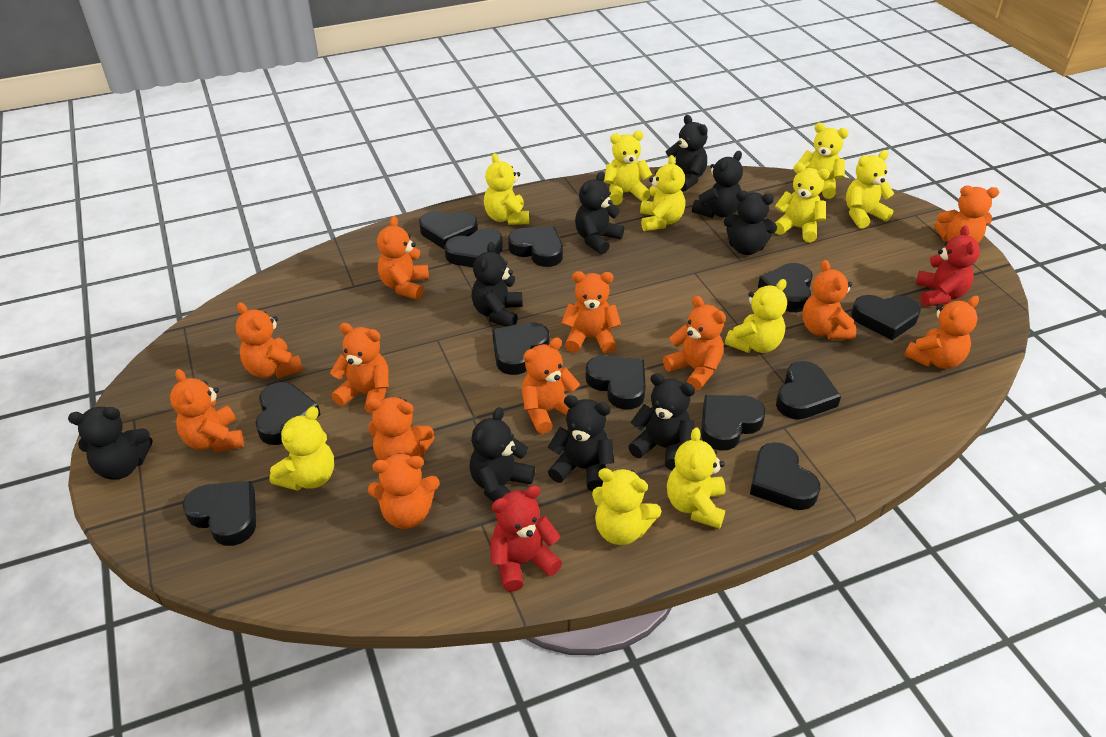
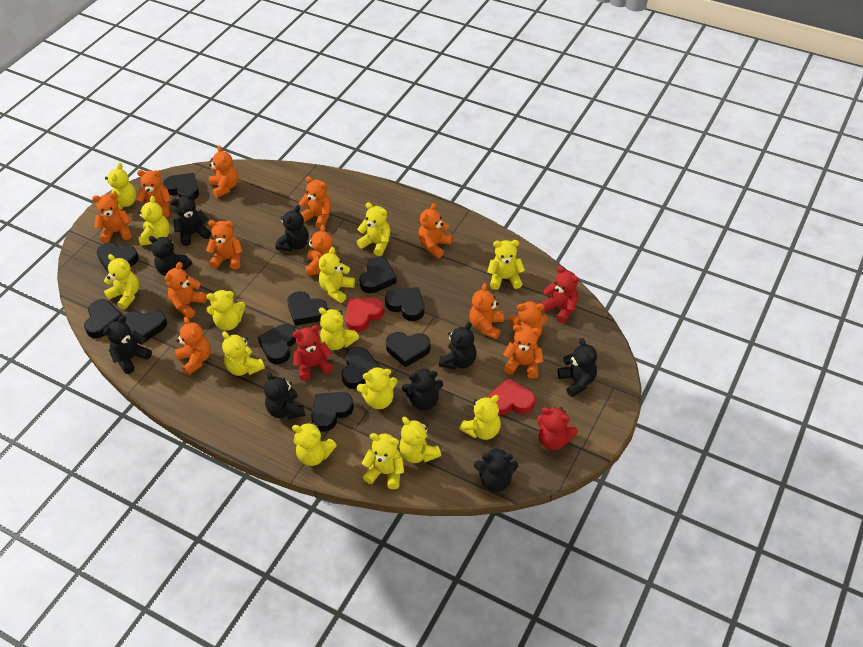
black heart: 12 -> 11
red heart: 0 -> 2
red teddy bear: 2 -> 3
yellow teddy bear: 10 -> 14

